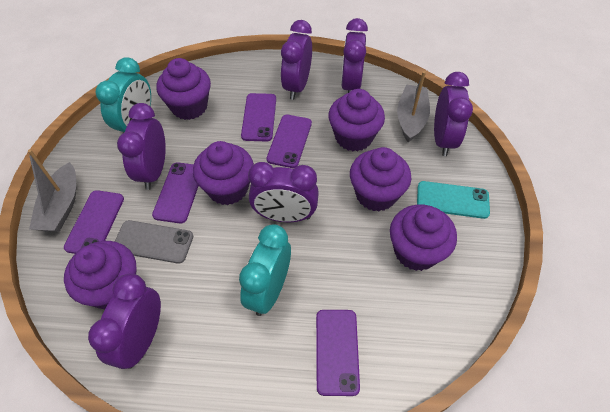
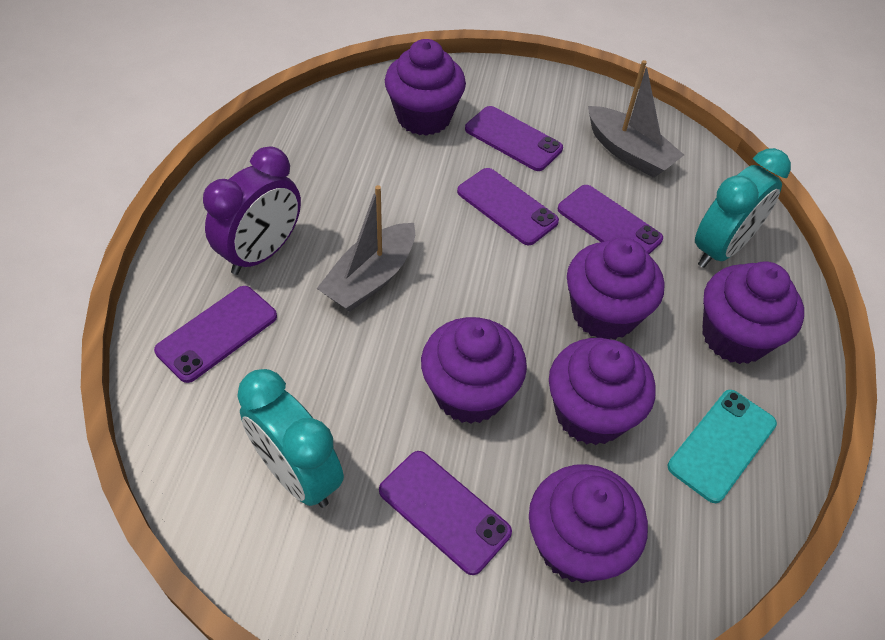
grey phone: 1 -> 0
purple clock: 6 -> 1

